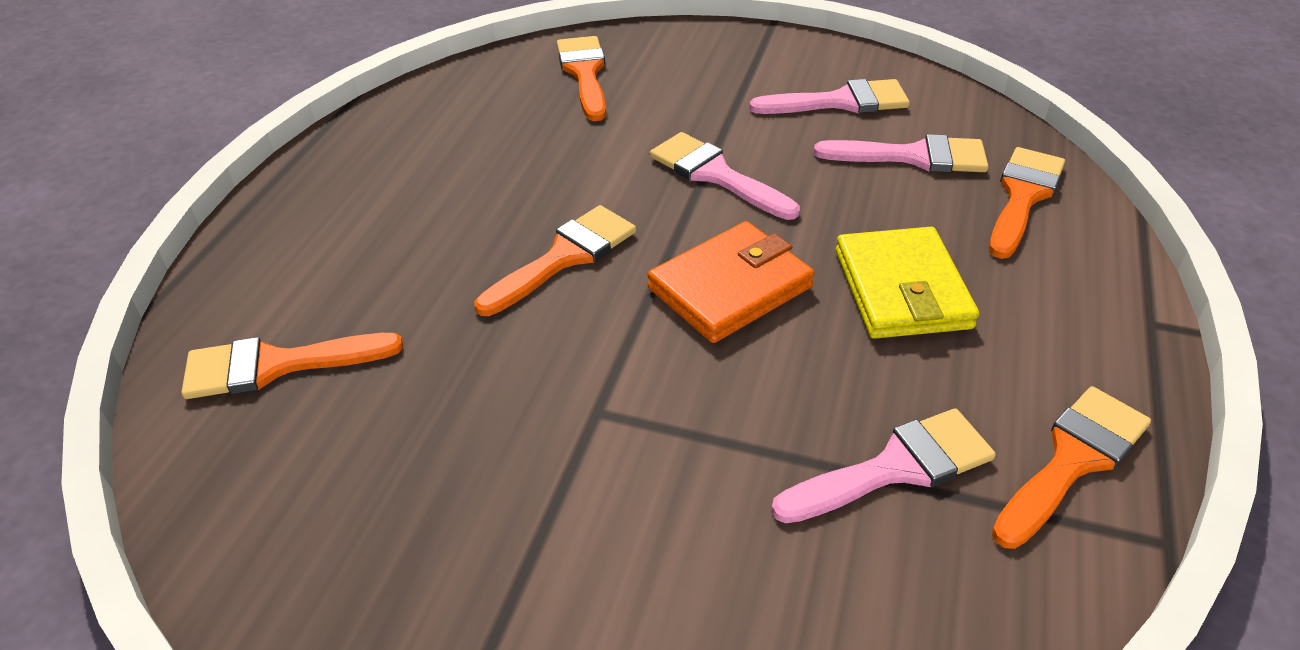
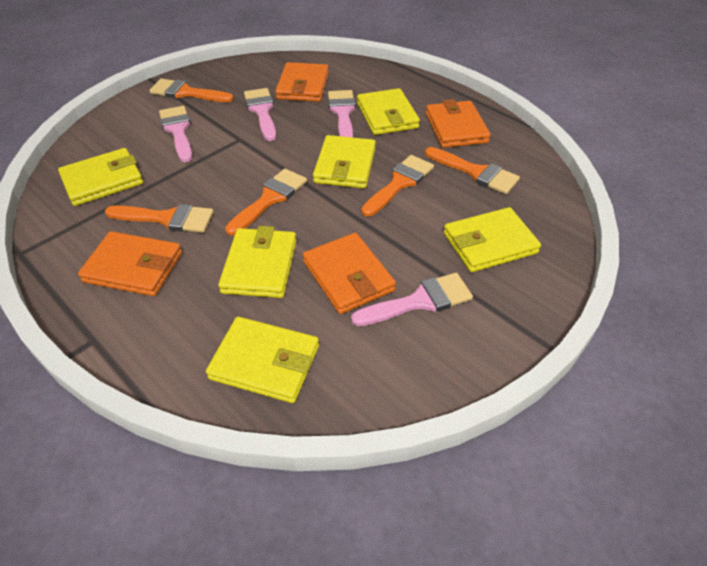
orange wallet: 1 -> 4
yellow wallet: 1 -> 6

